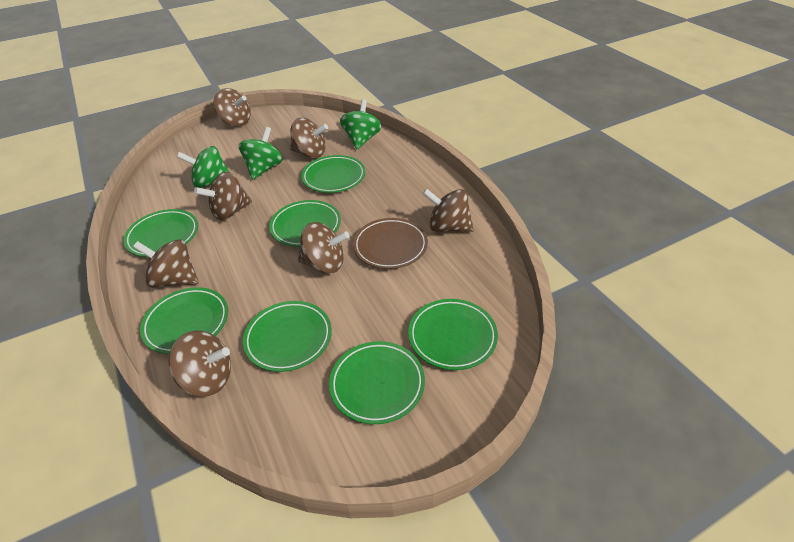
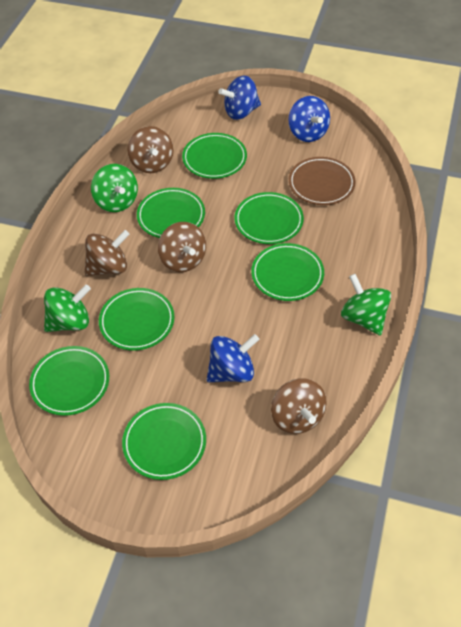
blue spinning top: 0 -> 3
brown spinning top: 7 -> 4

